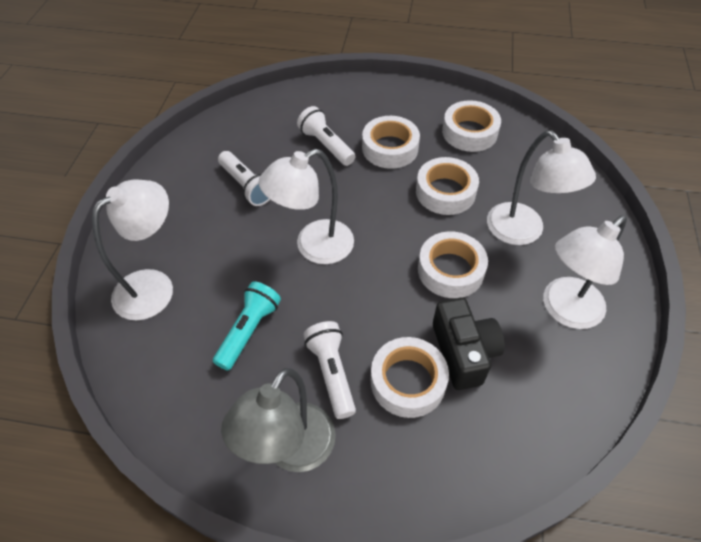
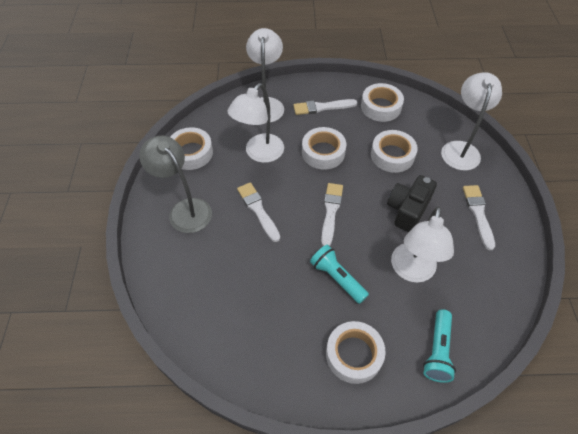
turquoise flashlight: 1 -> 2
white brush: 0 -> 4
white flashlight: 3 -> 0

